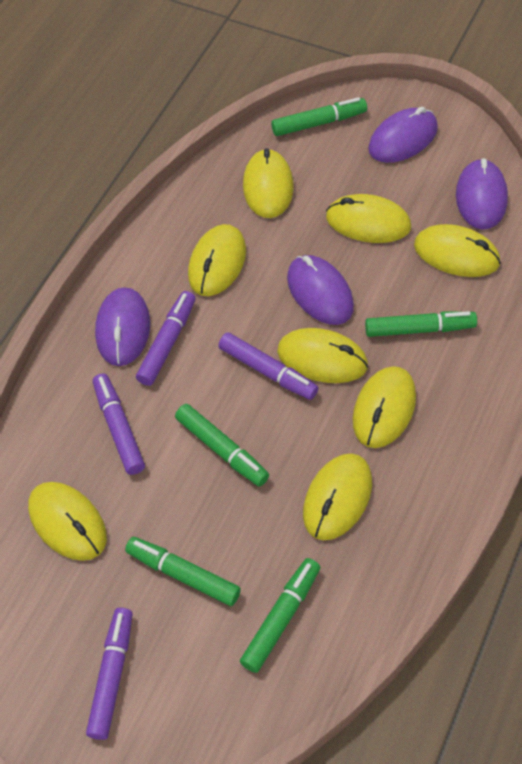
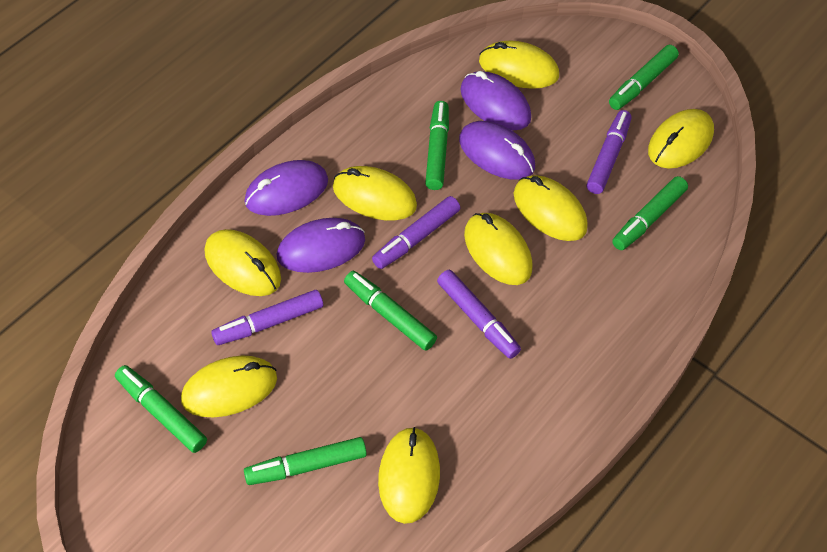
green marker: 5 -> 6

